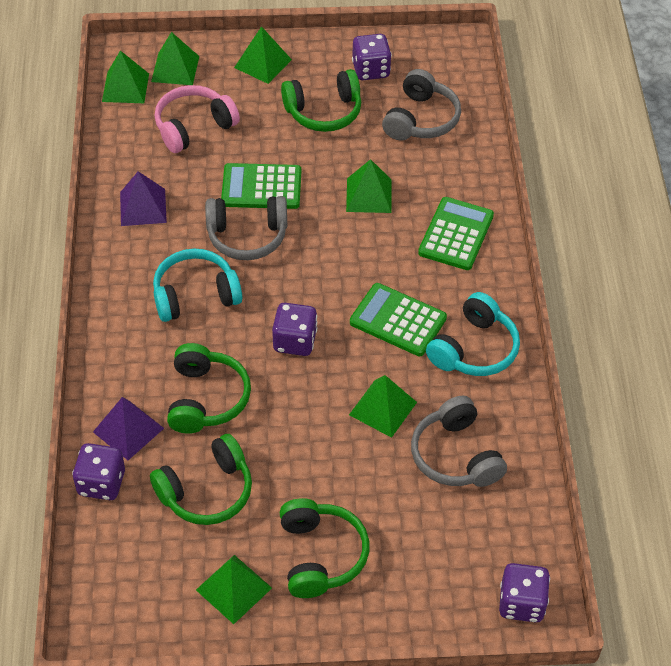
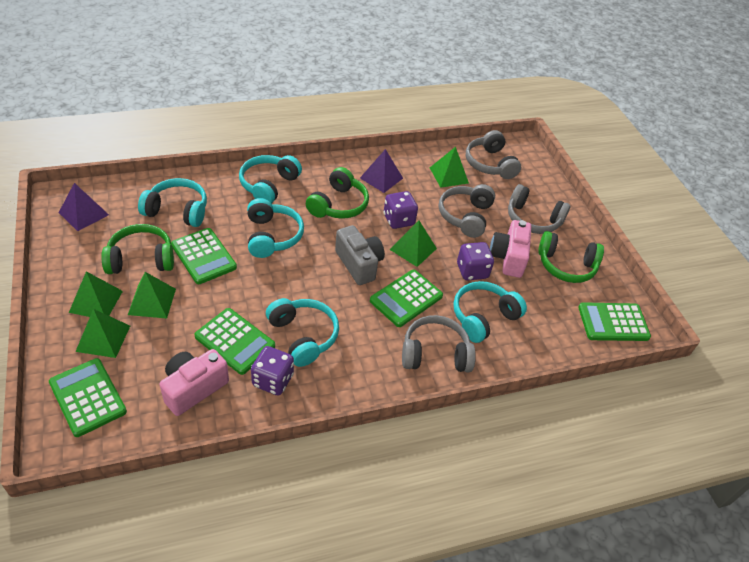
green calculator: 3 -> 5
green headphones: 4 -> 3
green pyramid: 6 -> 5
grey camera: 0 -> 1
grey headphones: 3 -> 4
pink camera: 0 -> 2
pink headphones: 1 -> 0
purple dice: 4 -> 3
turquoise headphones: 2 -> 5

